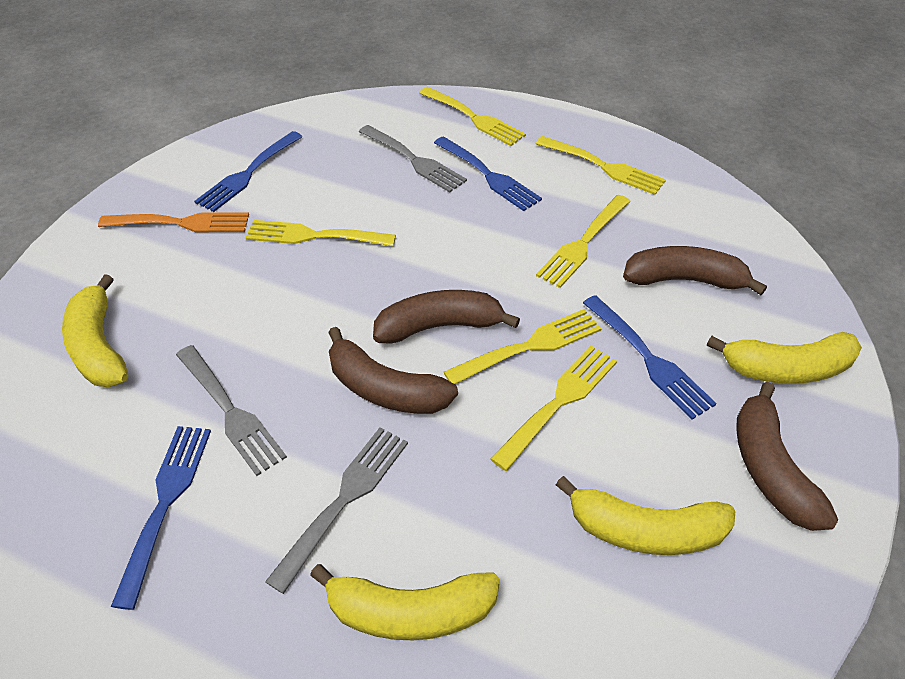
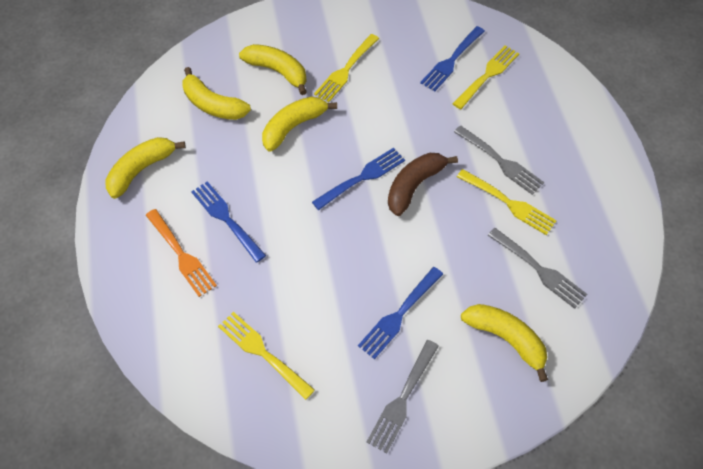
brown banana: 4 -> 1
yellow banana: 4 -> 5
yellow fork: 6 -> 4

